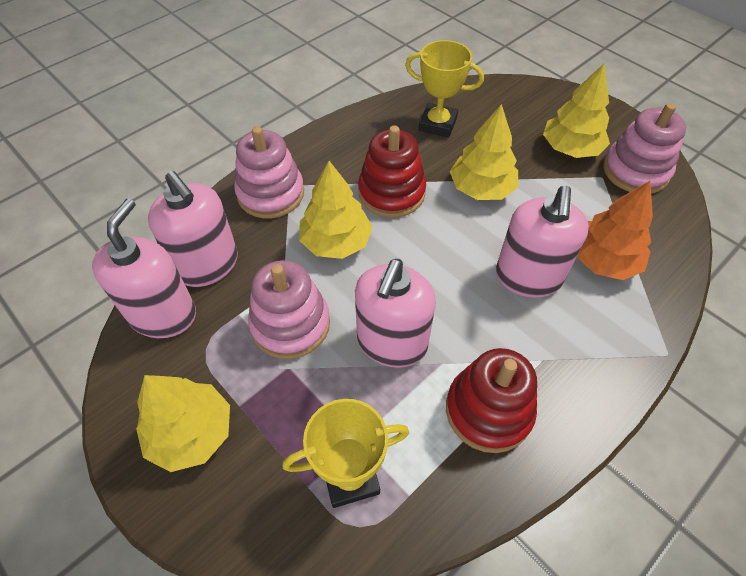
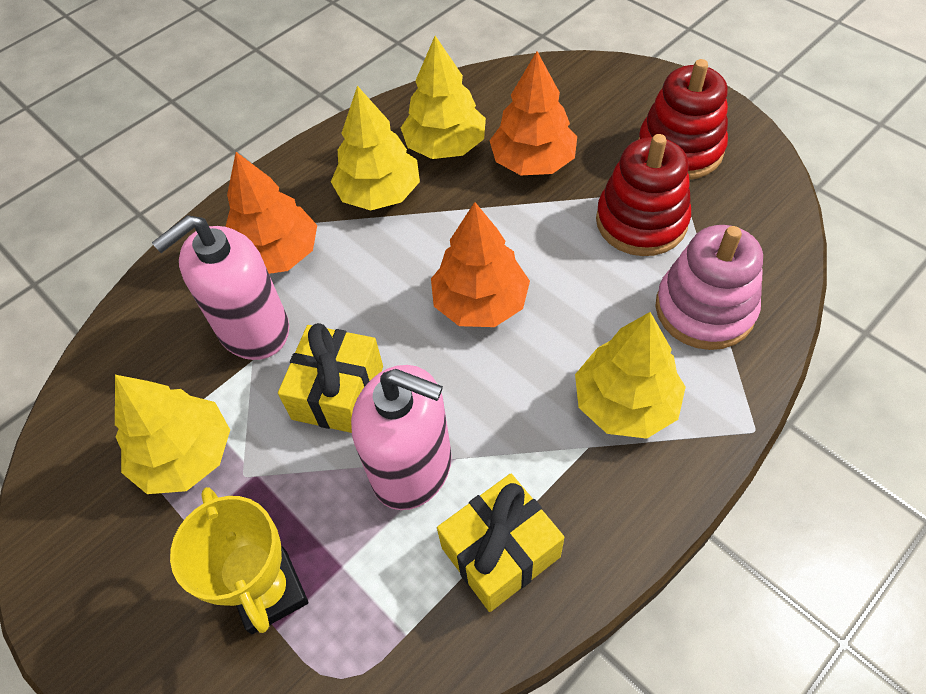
orange tree: 1 -> 3
pink soap dispenser: 4 -> 2
pink stacking toy: 3 -> 1
yellow gift: 0 -> 2
yellow trophy: 2 -> 1

